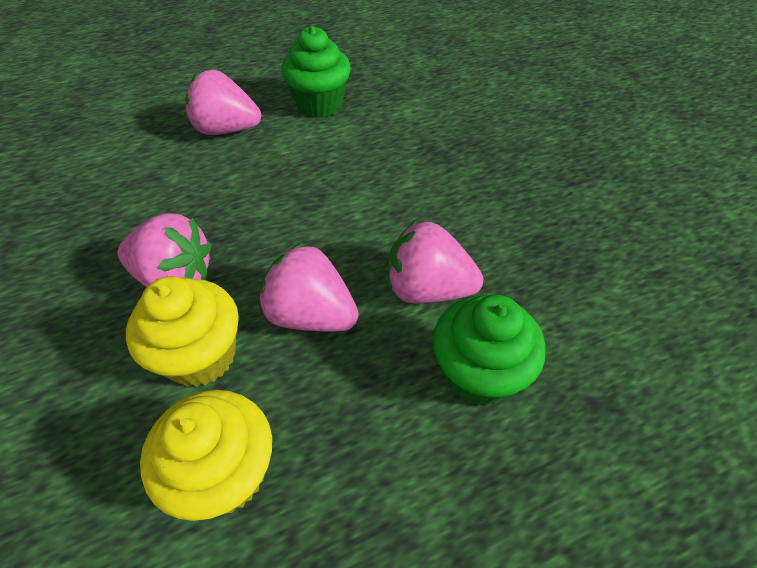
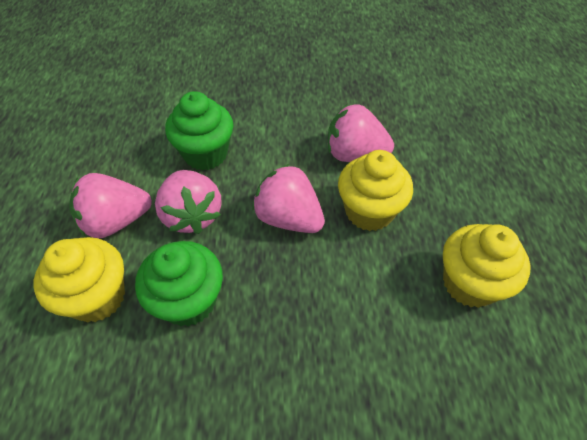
yellow cupcake: 2 -> 3

